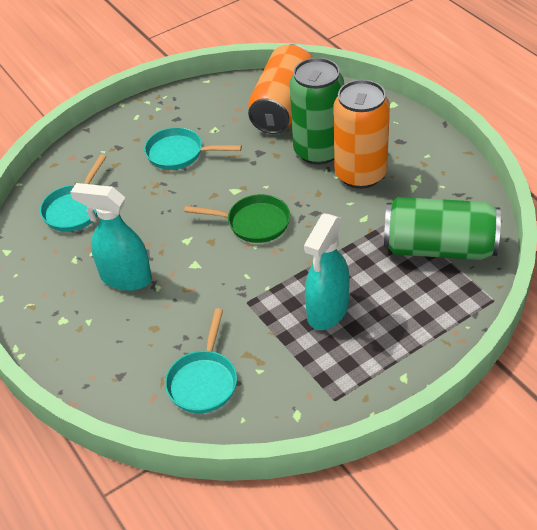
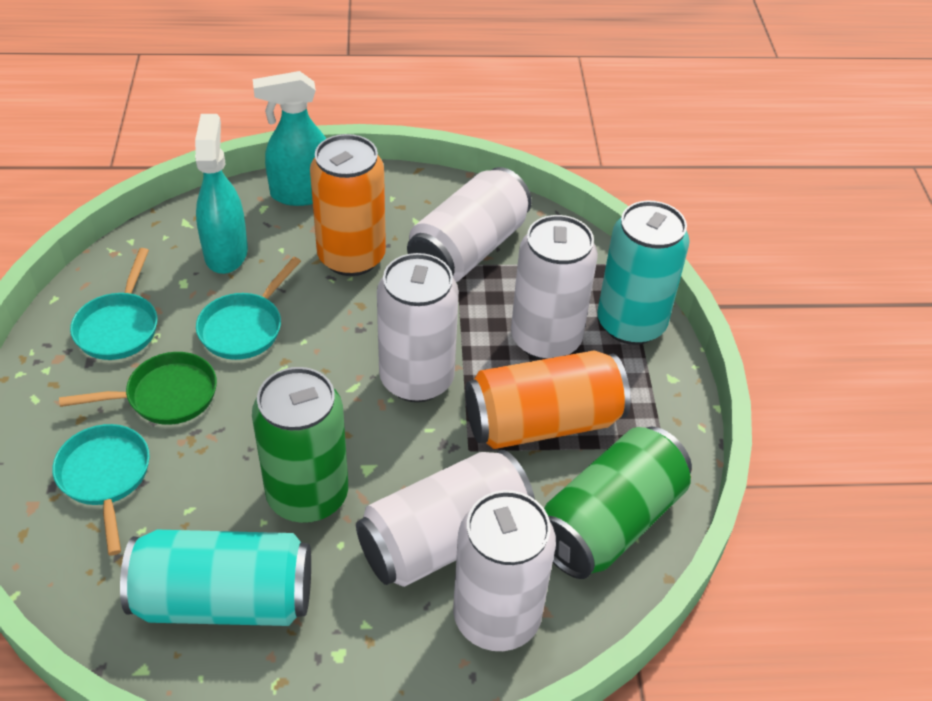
turquoise can: 0 -> 2
white can: 0 -> 5

